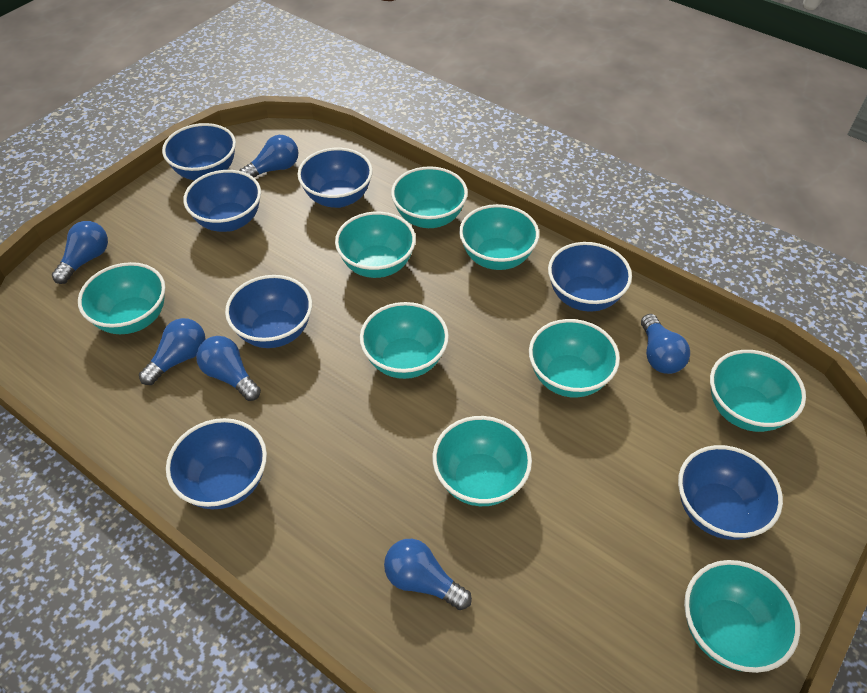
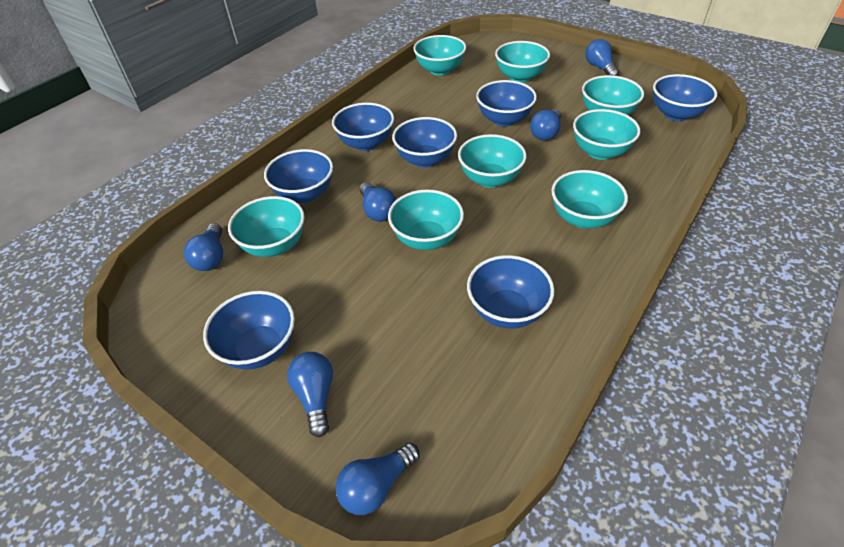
turquoise bowl: 9 -> 8

